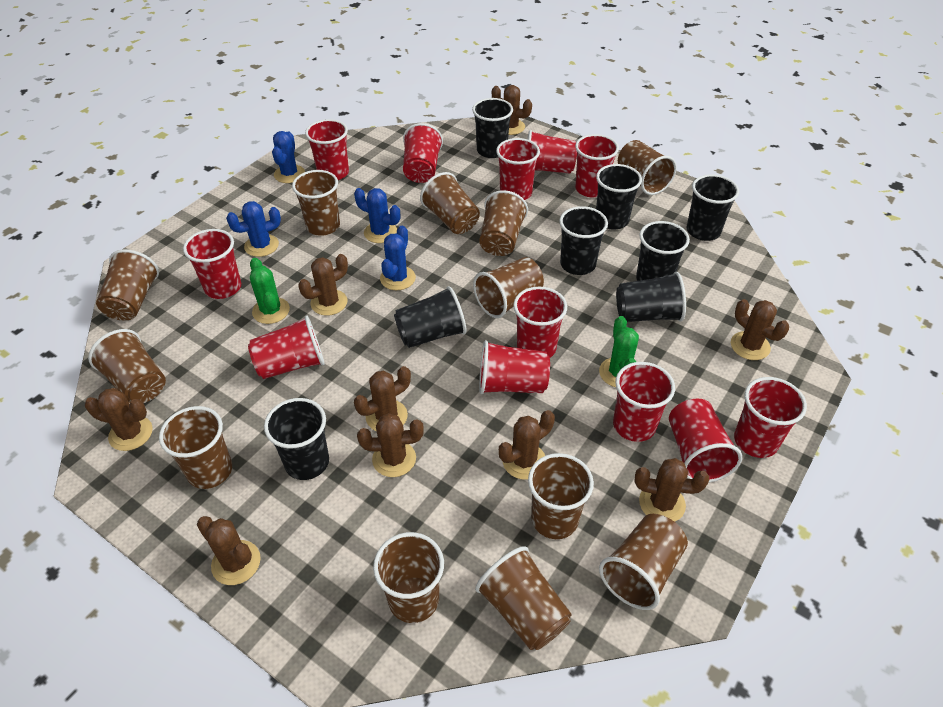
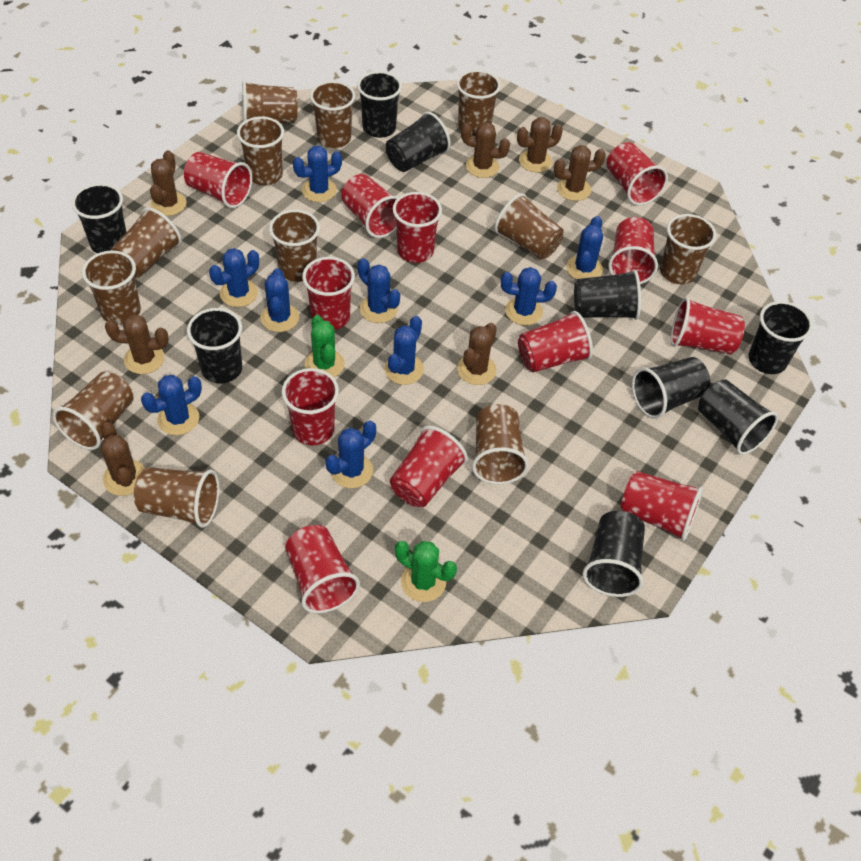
black cup: 8 -> 9
blue cactus: 4 -> 9
brown cactus: 9 -> 7

